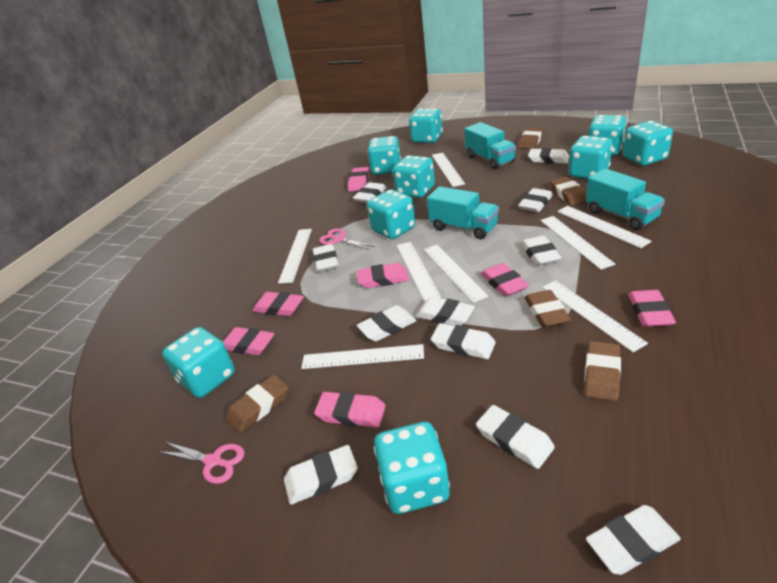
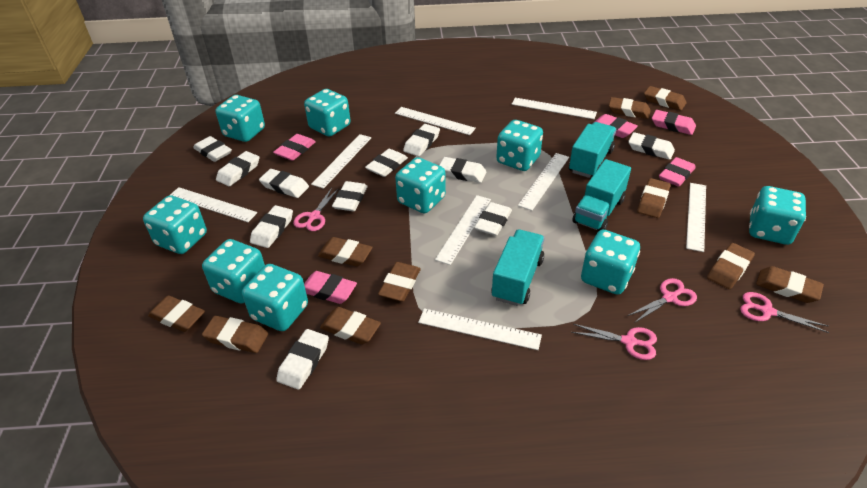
brown eraser: 5 -> 10
pink eraser: 7 -> 5
pink scissors: 2 -> 4

